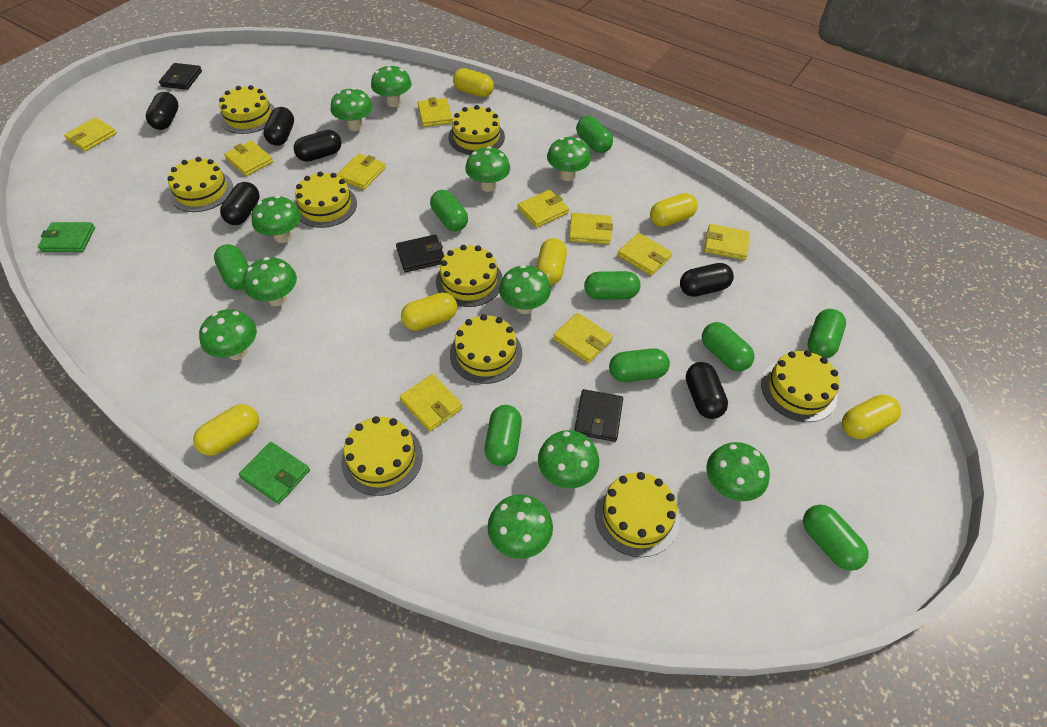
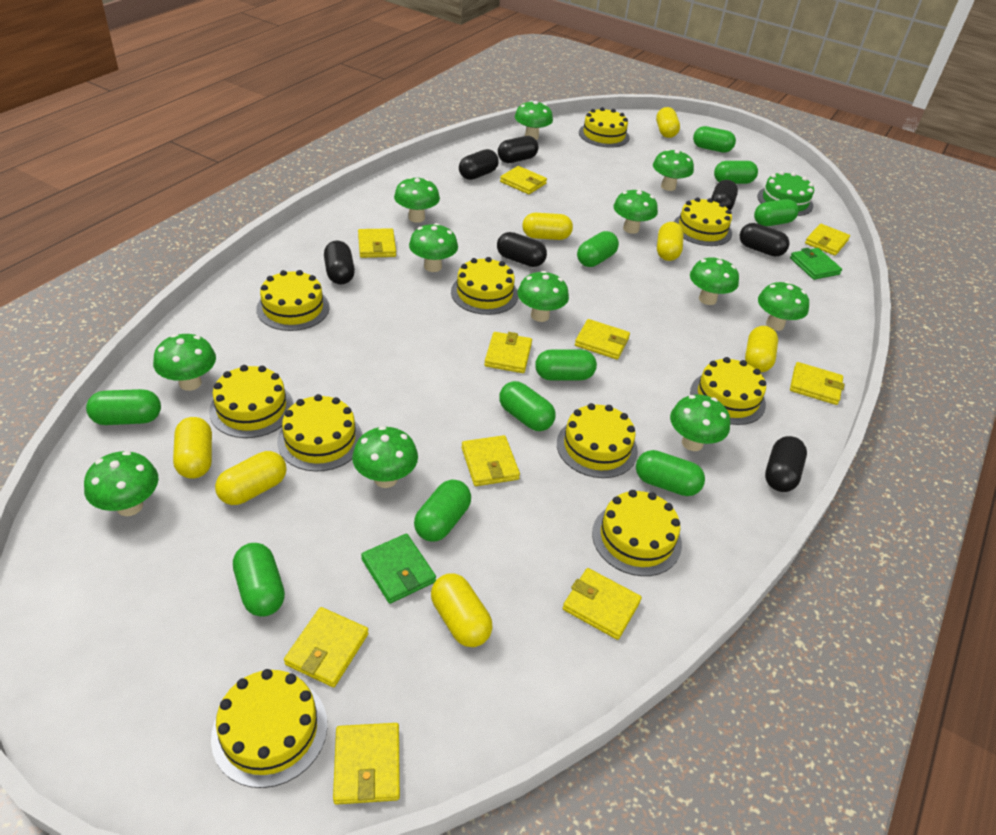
black capsule: 6 -> 7
black wallet: 3 -> 0
green cake: 0 -> 1
green capsule: 9 -> 10
green mushroom: 11 -> 12
yellow cake: 9 -> 10
yellow capsule: 6 -> 7

